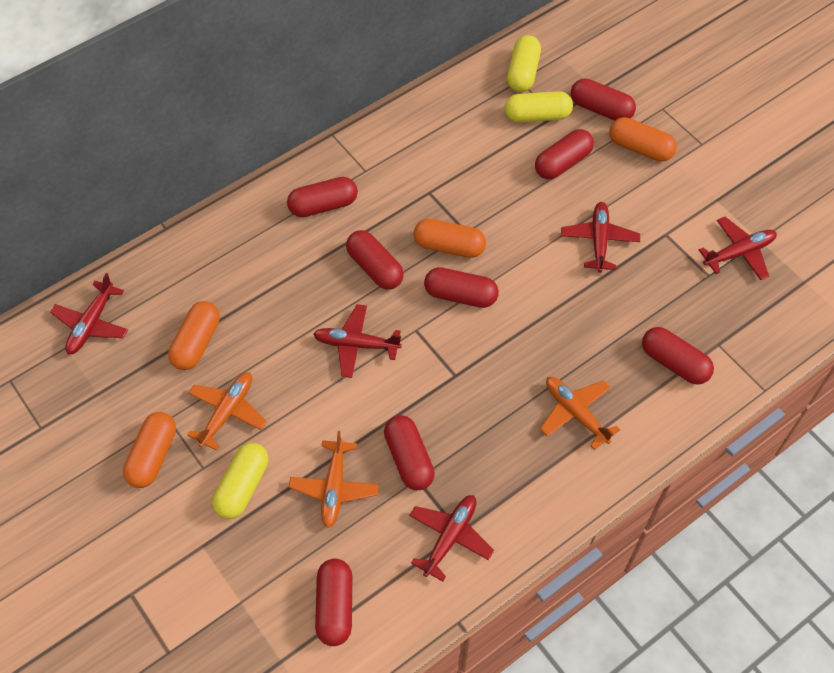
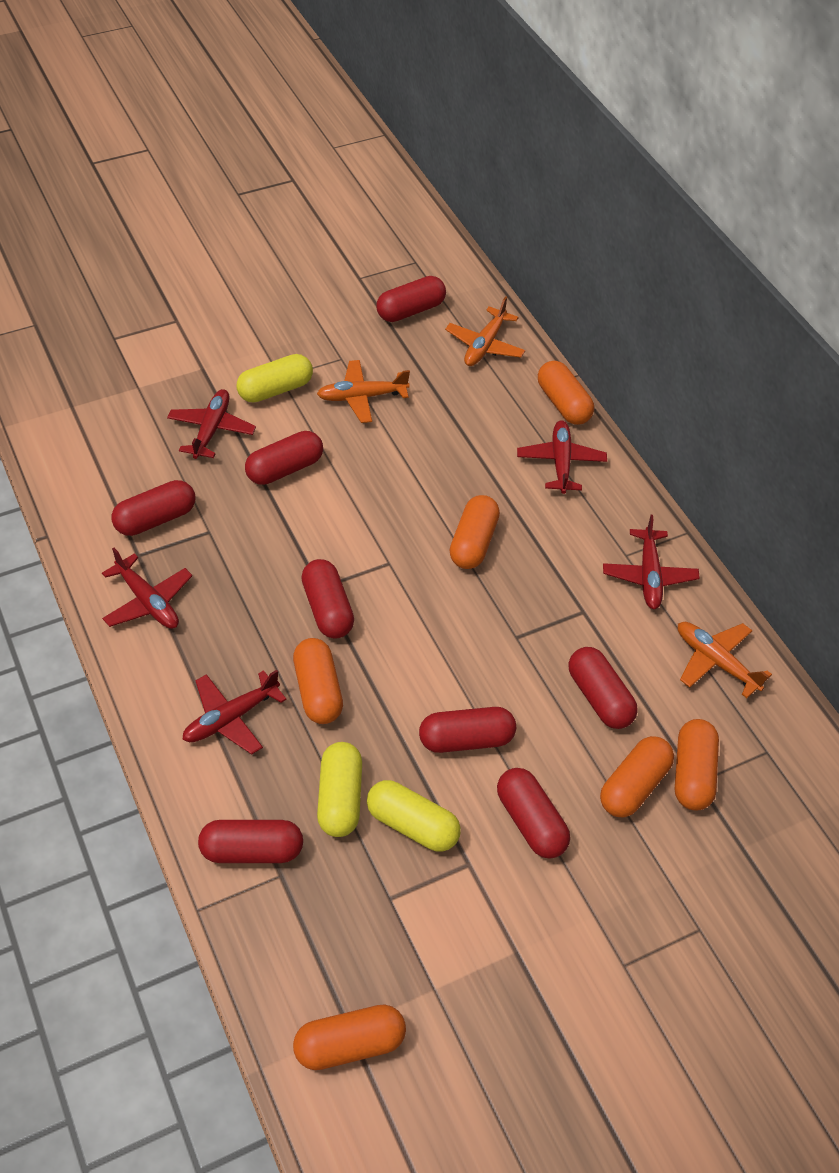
orange capsule: 4 -> 6

